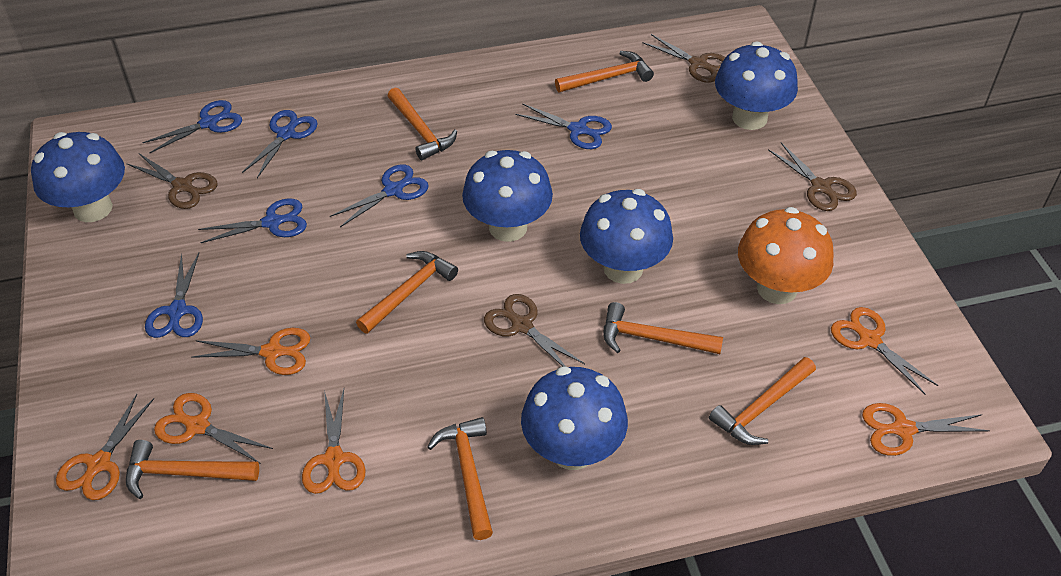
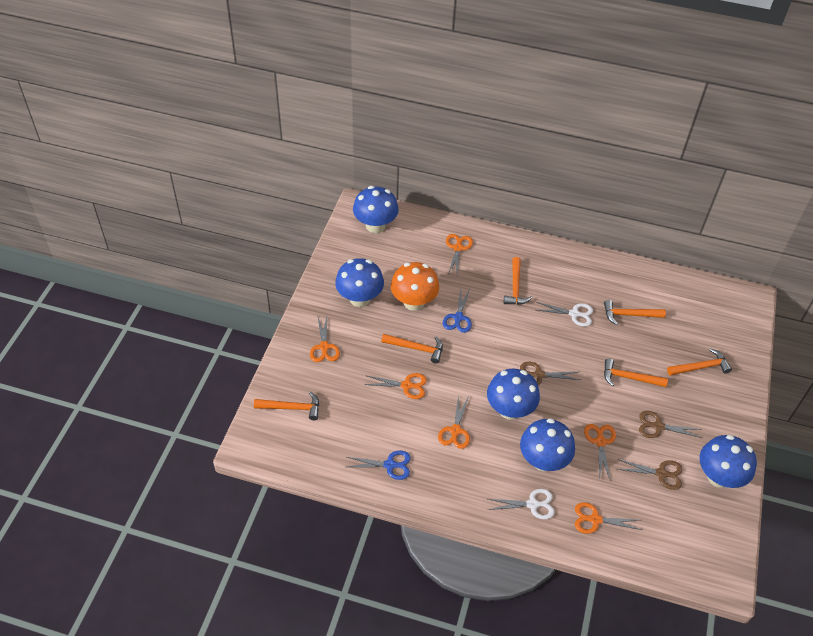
blue scissors: 6 -> 2
brown scissors: 4 -> 3
orange hammer: 7 -> 6
white scissors: 0 -> 2

